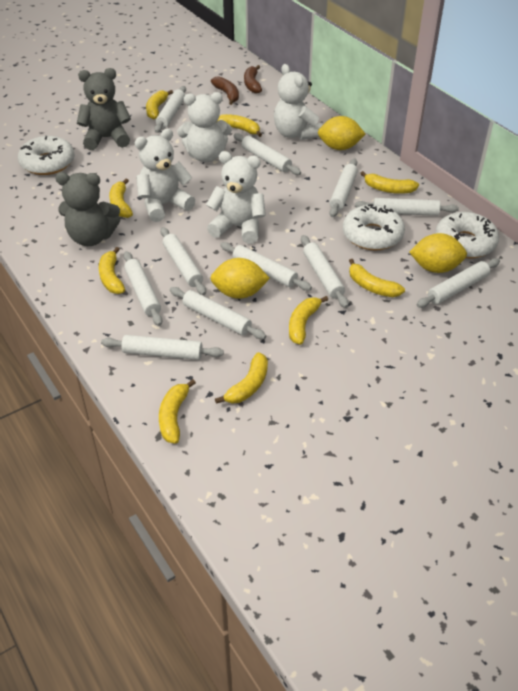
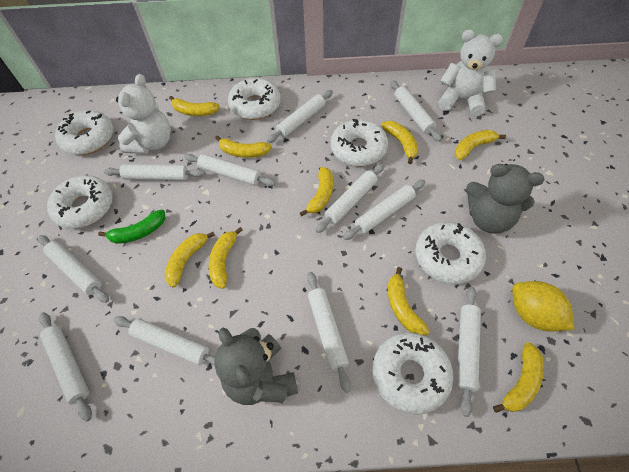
brown banana: 2 -> 0
green banana: 0 -> 1
white donut: 3 -> 6
white teddy bear: 4 -> 2
yellow lemon: 3 -> 1

